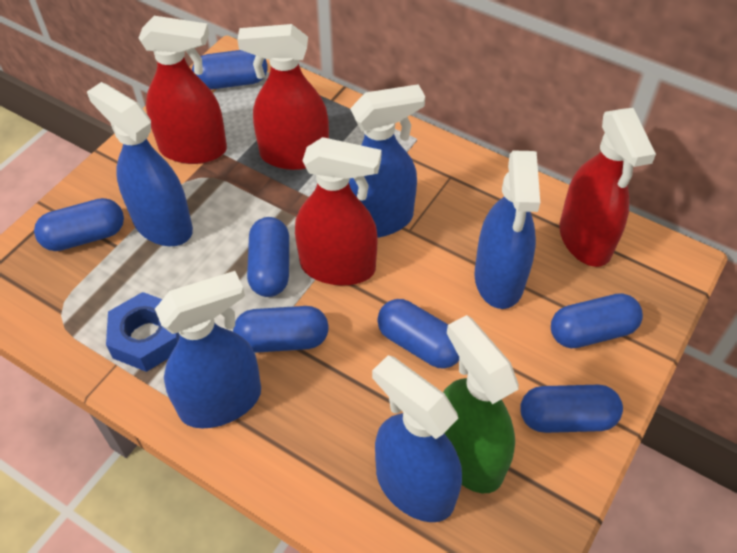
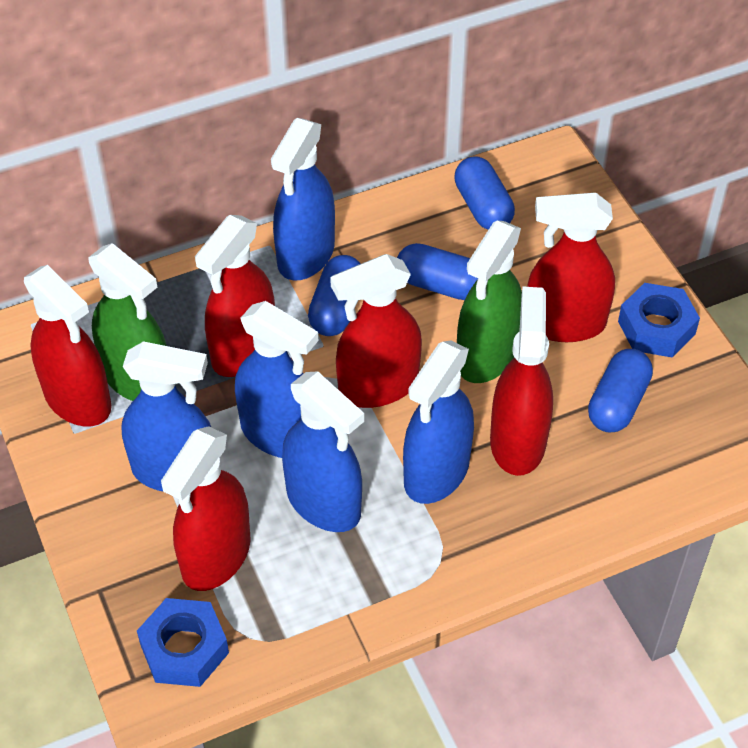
blue capsule: 7 -> 4
blue nut: 1 -> 2
green spray bottle: 1 -> 2
red spray bottle: 4 -> 6

